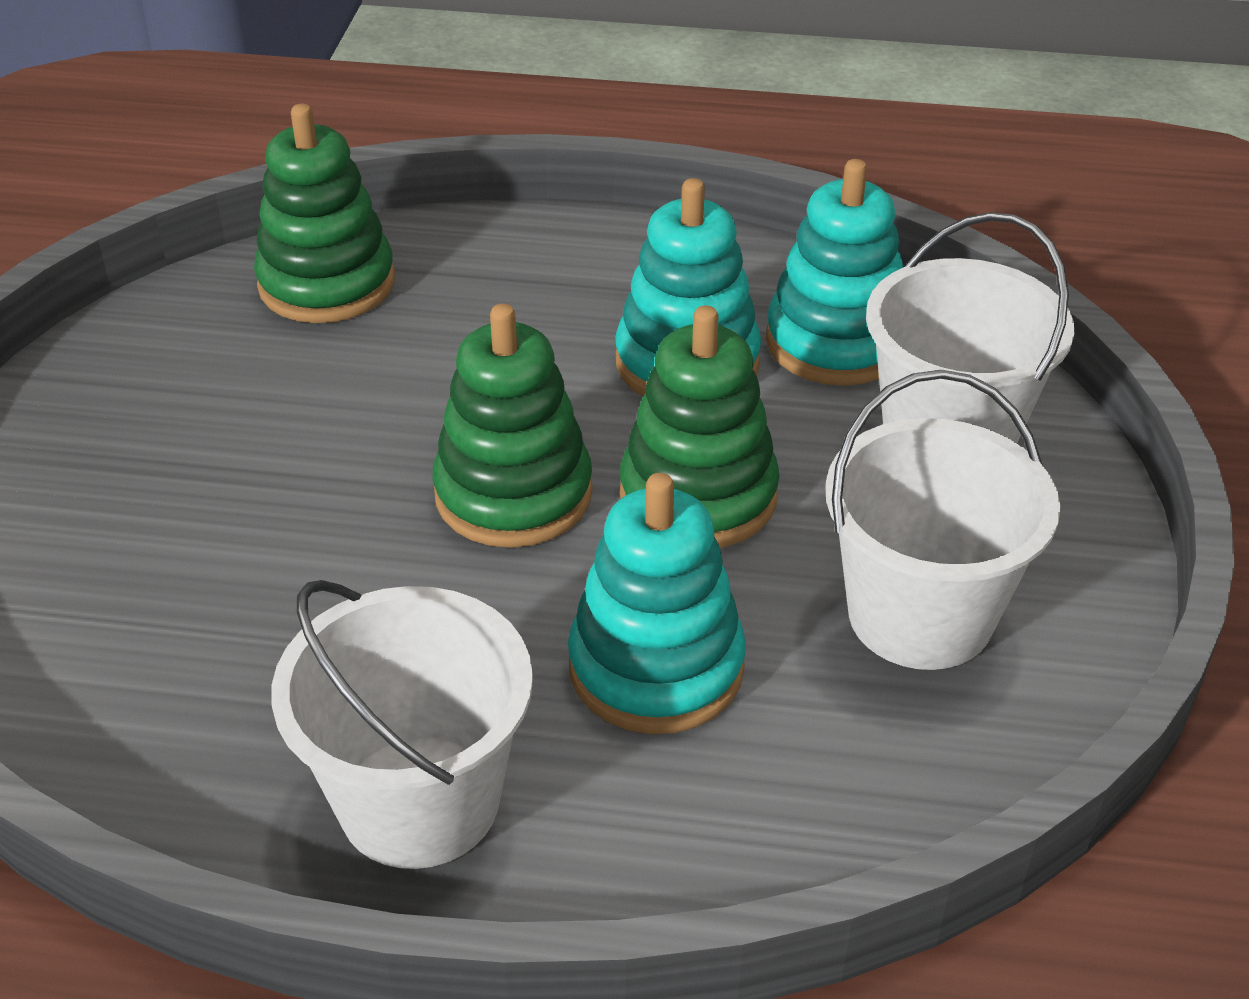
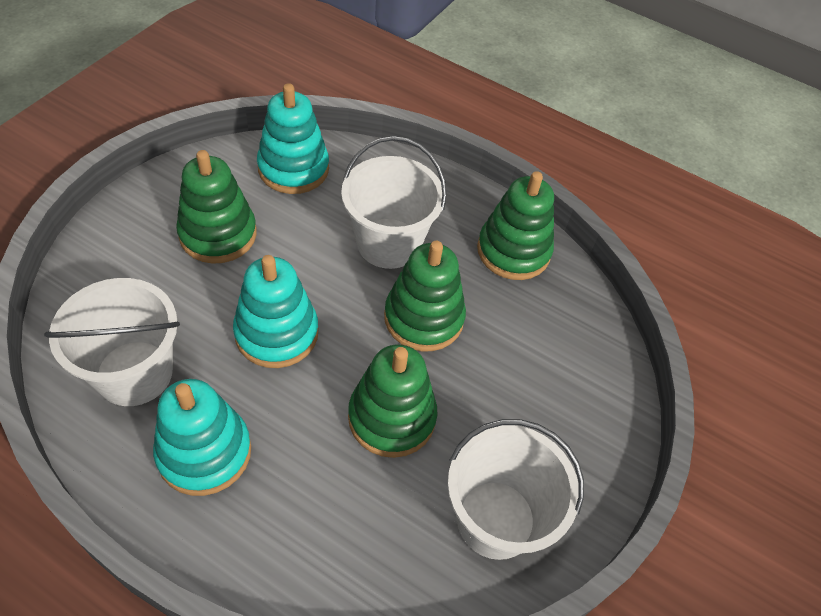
green stacking toy: 3 -> 4

